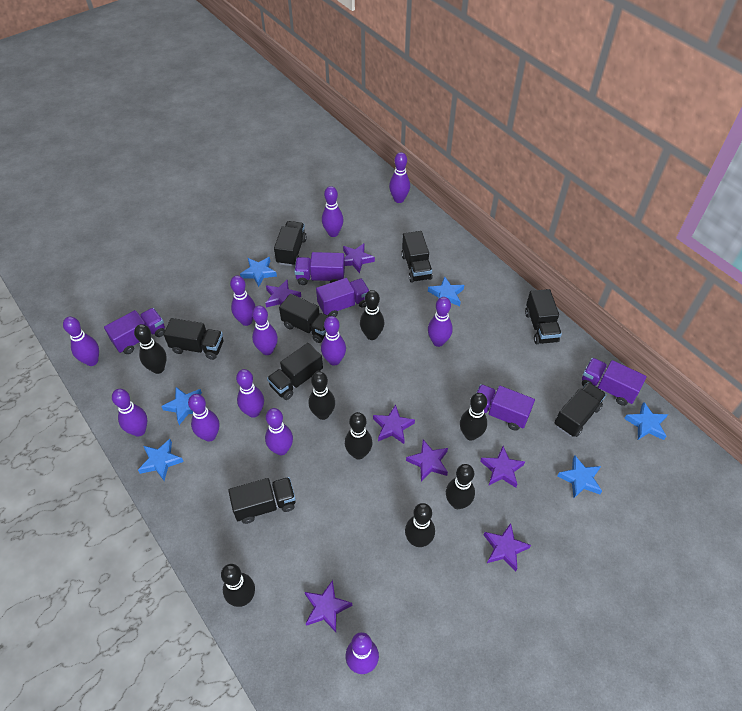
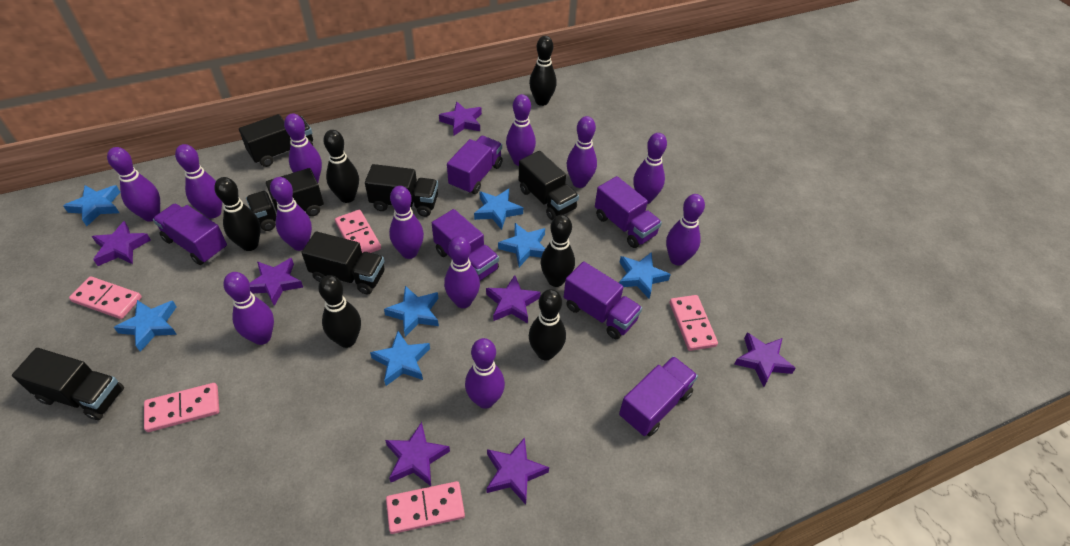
black bowling pin: 8 -> 6
black truck: 8 -> 6
blue star: 6 -> 7
pink domino: 0 -> 5
purple truck: 5 -> 6

